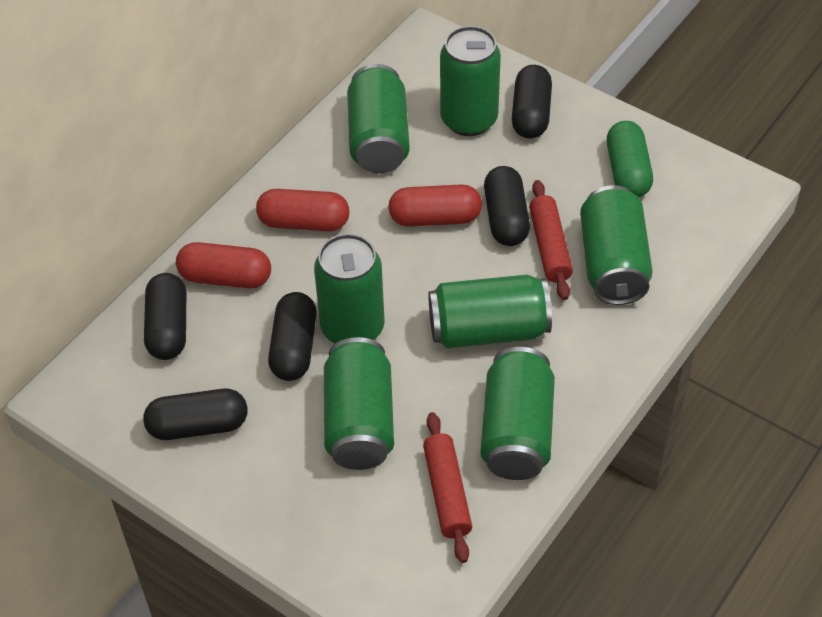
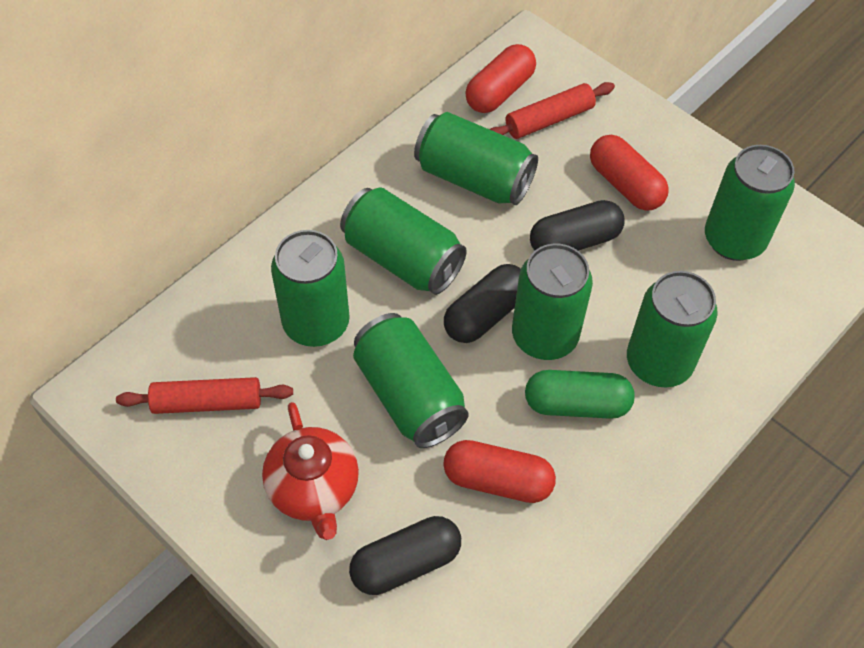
black capsule: 5 -> 3
red teapot: 0 -> 1

